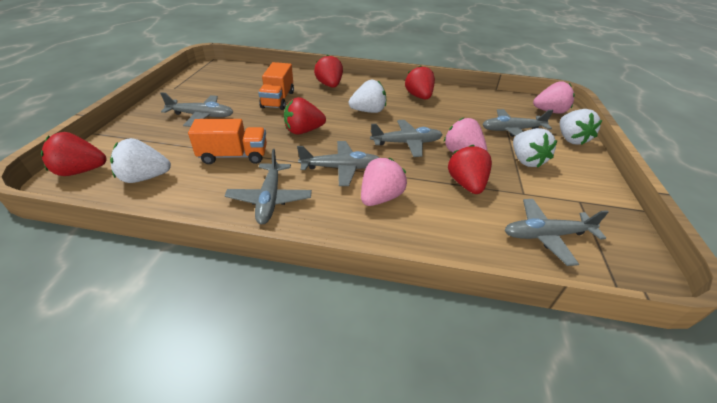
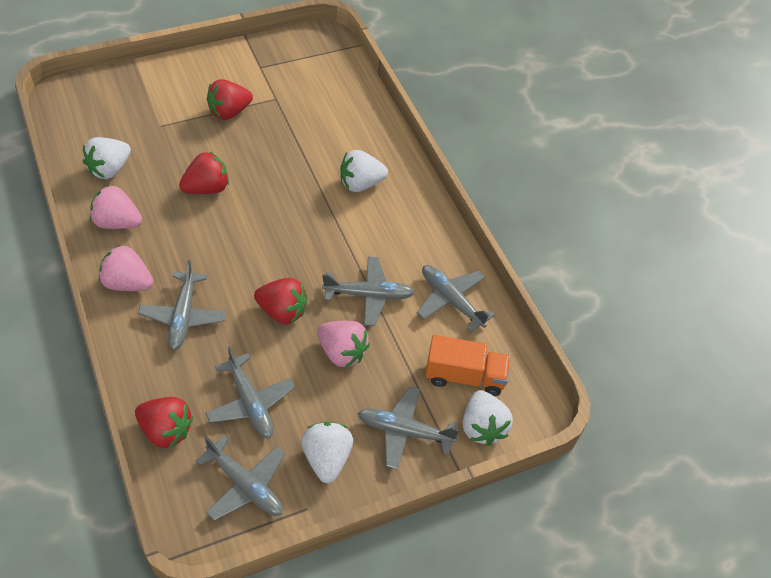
orange truck: 2 -> 1
red strawberry: 5 -> 4

